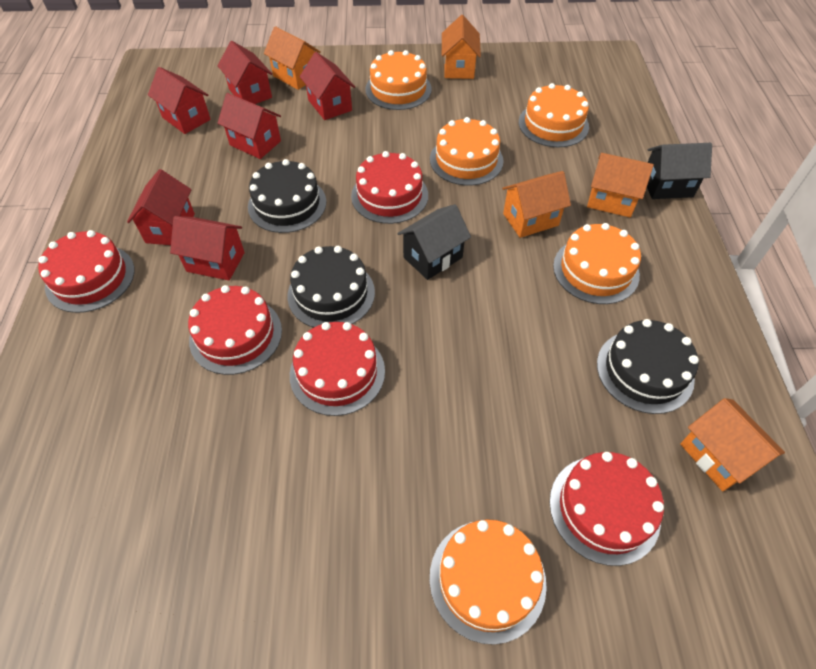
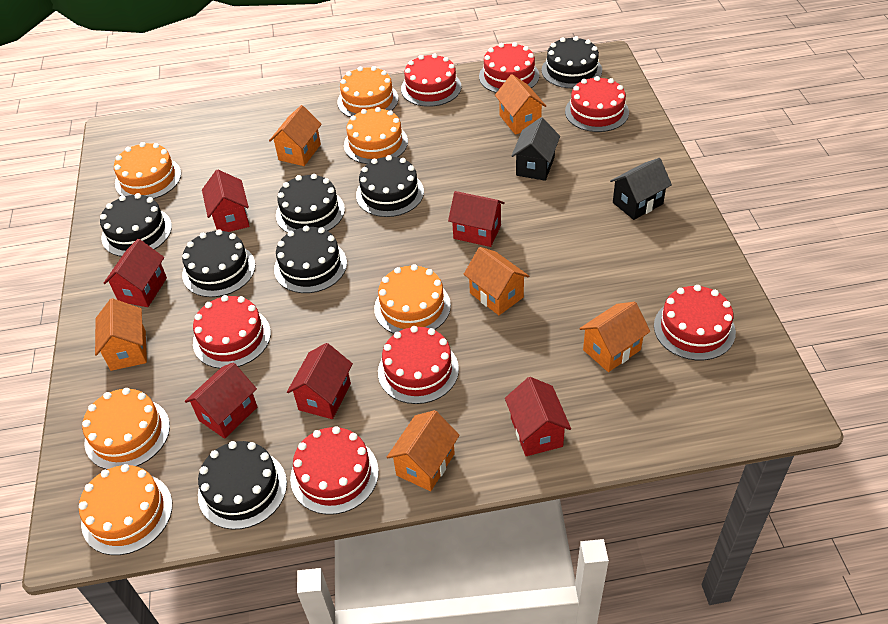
black cake: 3 -> 7
orange cake: 5 -> 6
orange house: 5 -> 6
red cake: 5 -> 7

